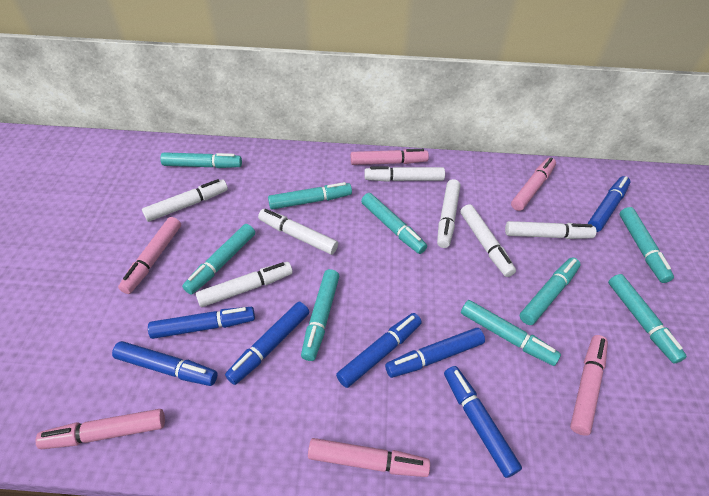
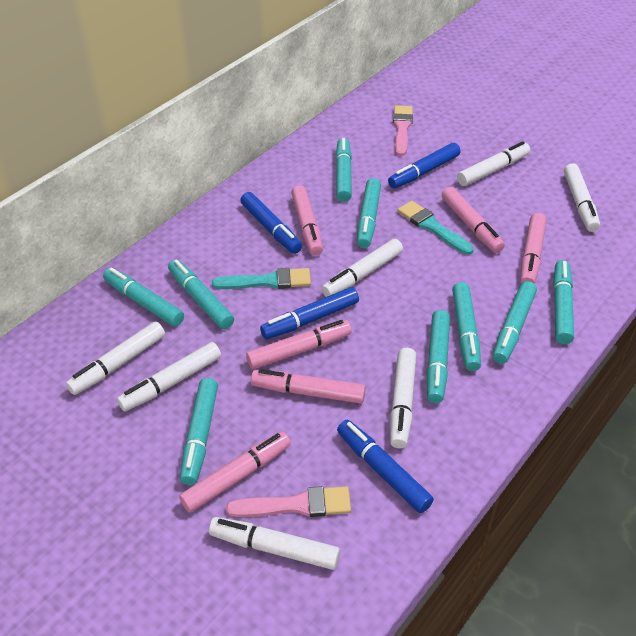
blue marker: 7 -> 4
pink brush: 0 -> 2
turquoise brush: 0 -> 2

